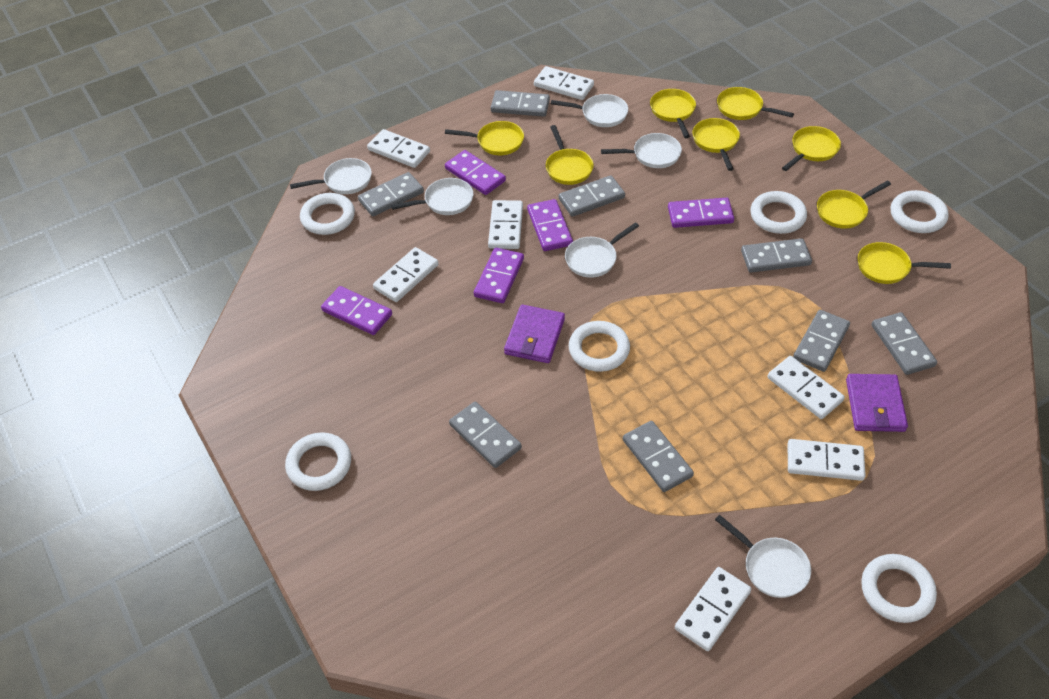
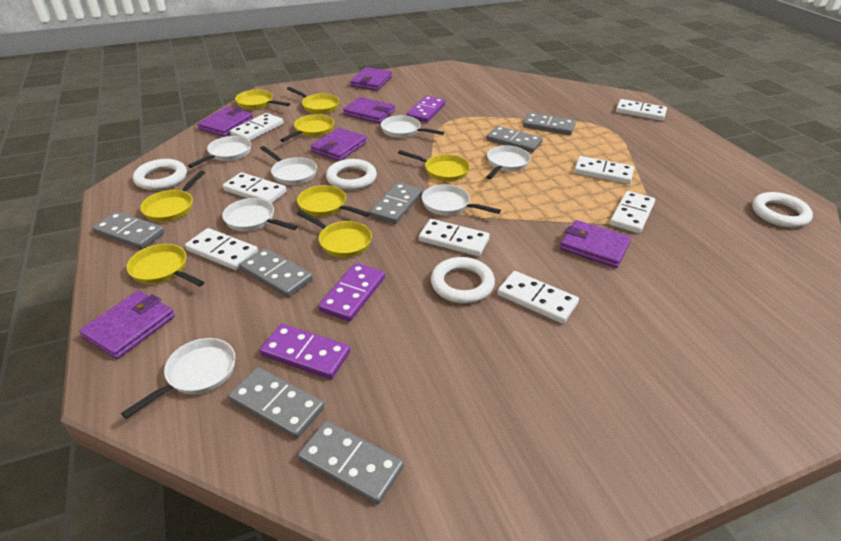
grey domino: 8 -> 7
purple domino: 5 -> 3
purple wallet: 2 -> 6
white domino: 7 -> 8
white pan: 6 -> 7
white ring: 6 -> 4

